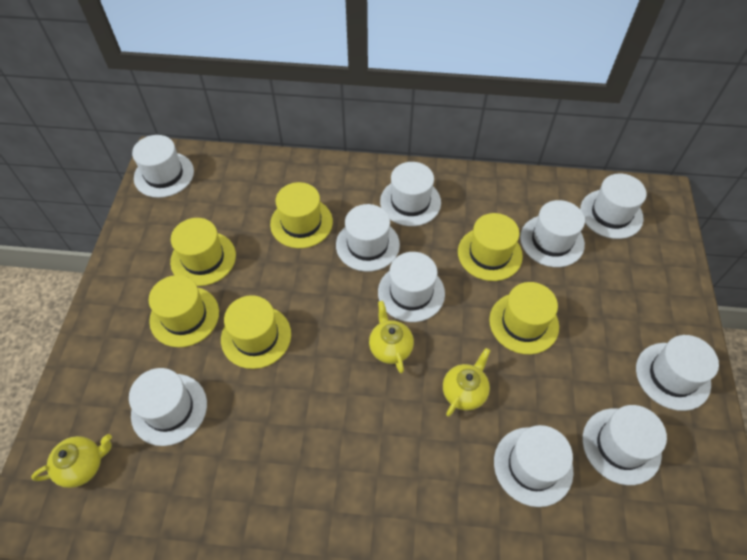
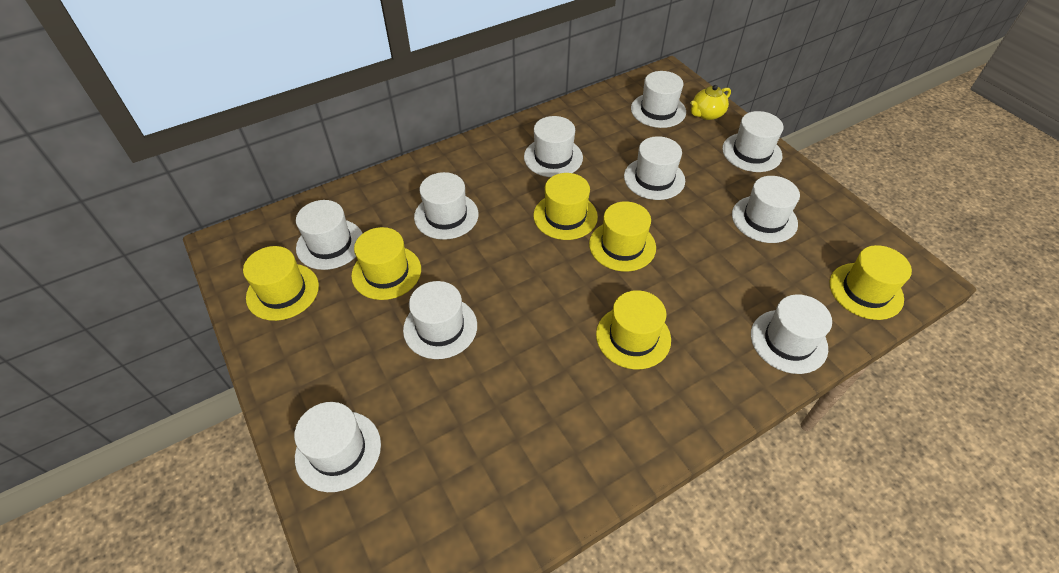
yellow teapot: 3 -> 1

